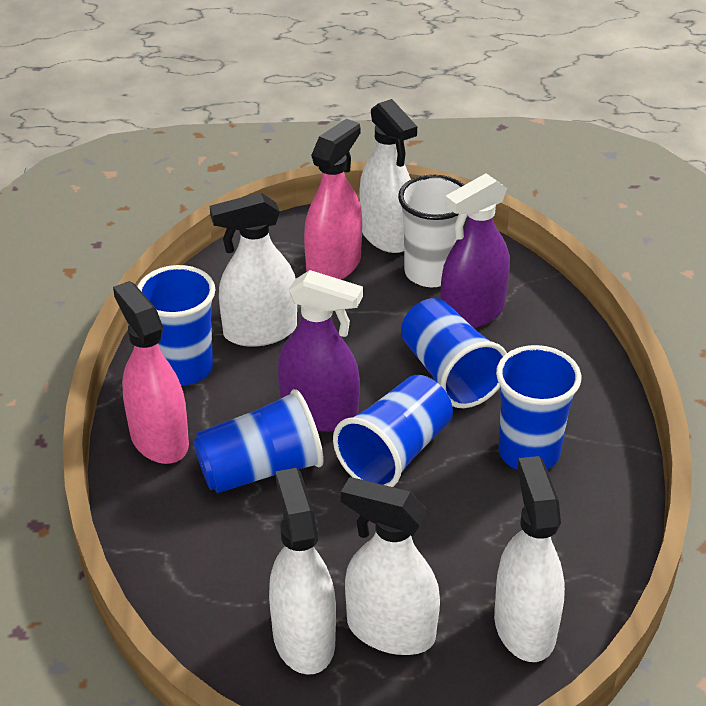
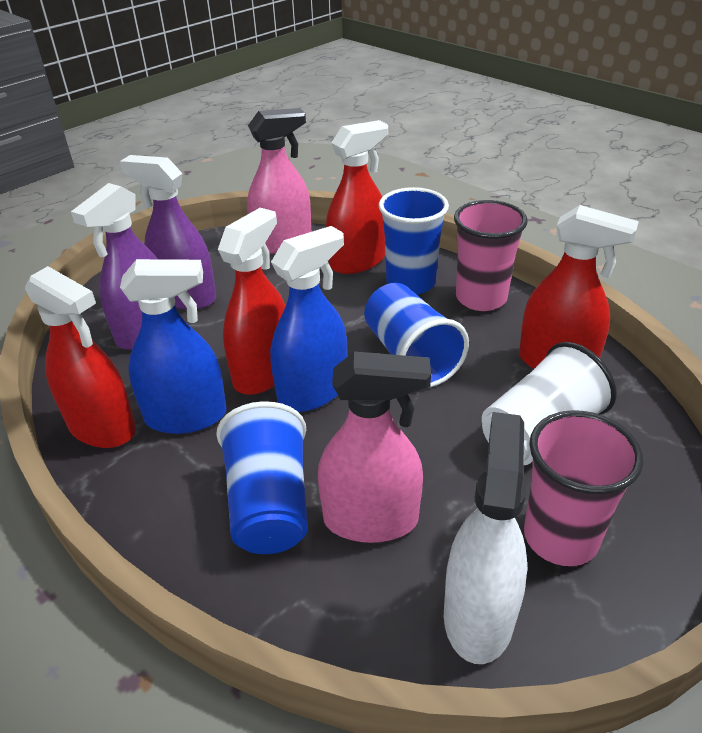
blue cup: 5 -> 3
blue spray bottle: 0 -> 2
pink cup: 0 -> 2
red spray bottle: 0 -> 4
white spray bottle: 5 -> 1

